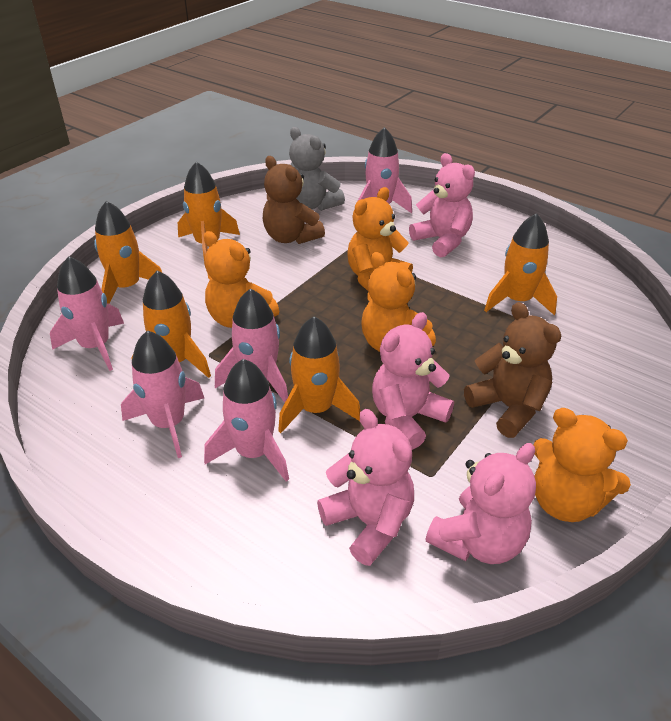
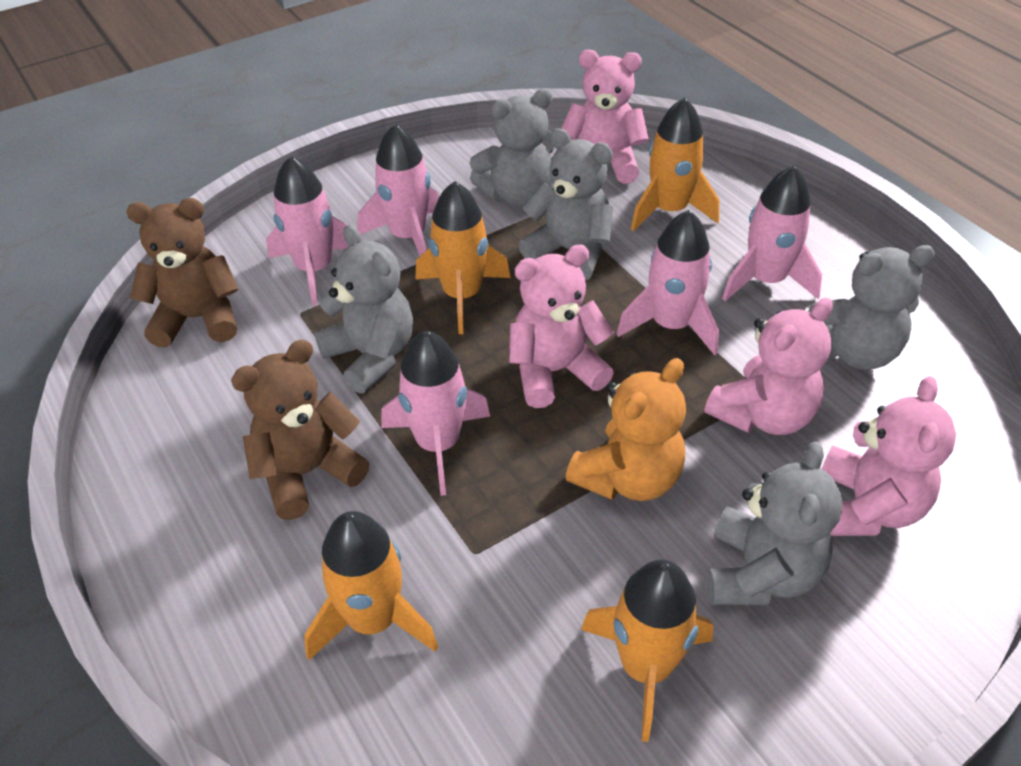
grey teddy bear: 1 -> 5
orange rocket: 5 -> 4
orange teddy bear: 4 -> 1

